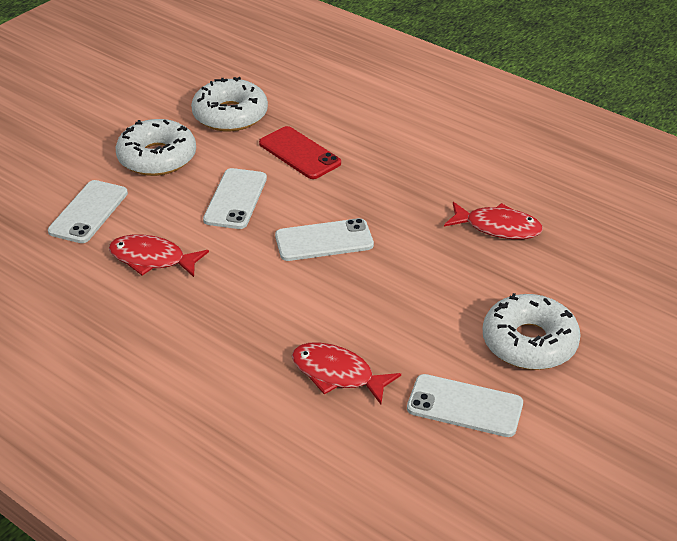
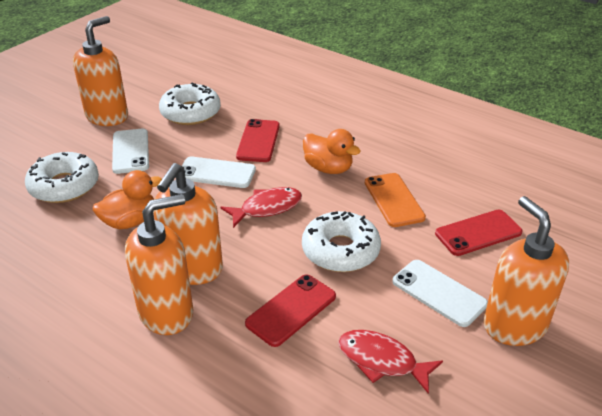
orange duck: 0 -> 2
orange phone: 0 -> 1
orange soap dispenser: 0 -> 4
red fish: 3 -> 2
red phone: 1 -> 3
white phone: 4 -> 3

